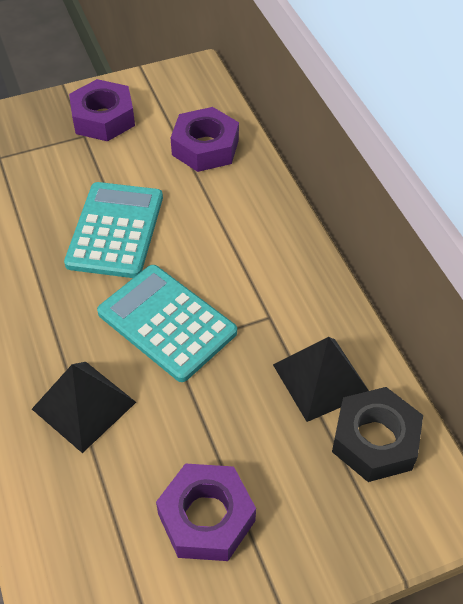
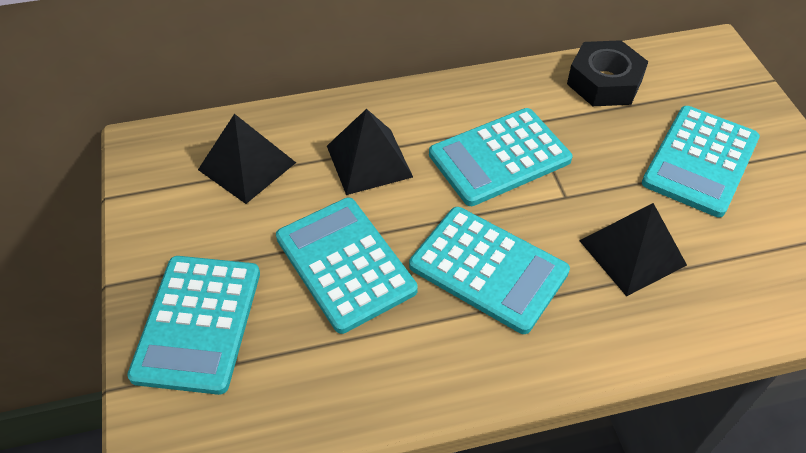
black pyramid: 2 -> 3
purple nut: 3 -> 0
turquoise calculator: 2 -> 5

